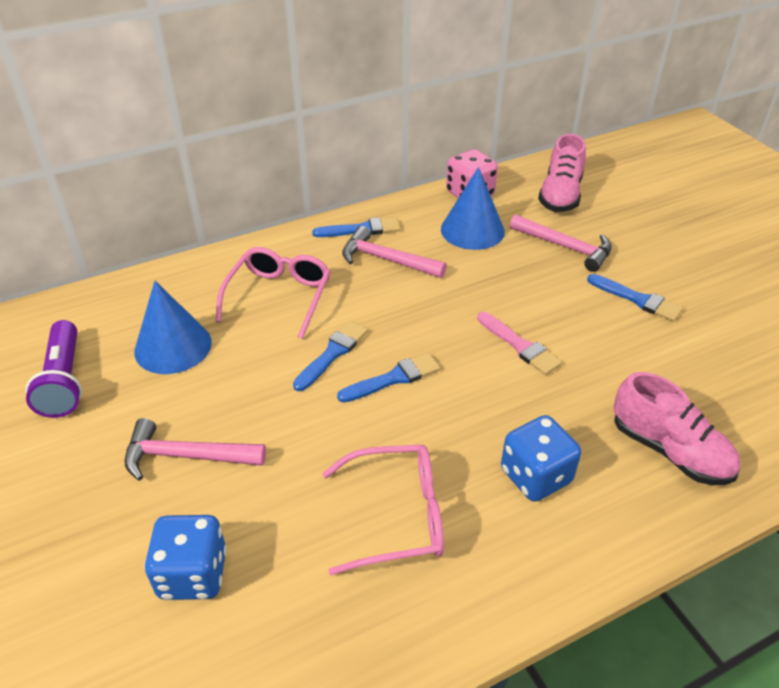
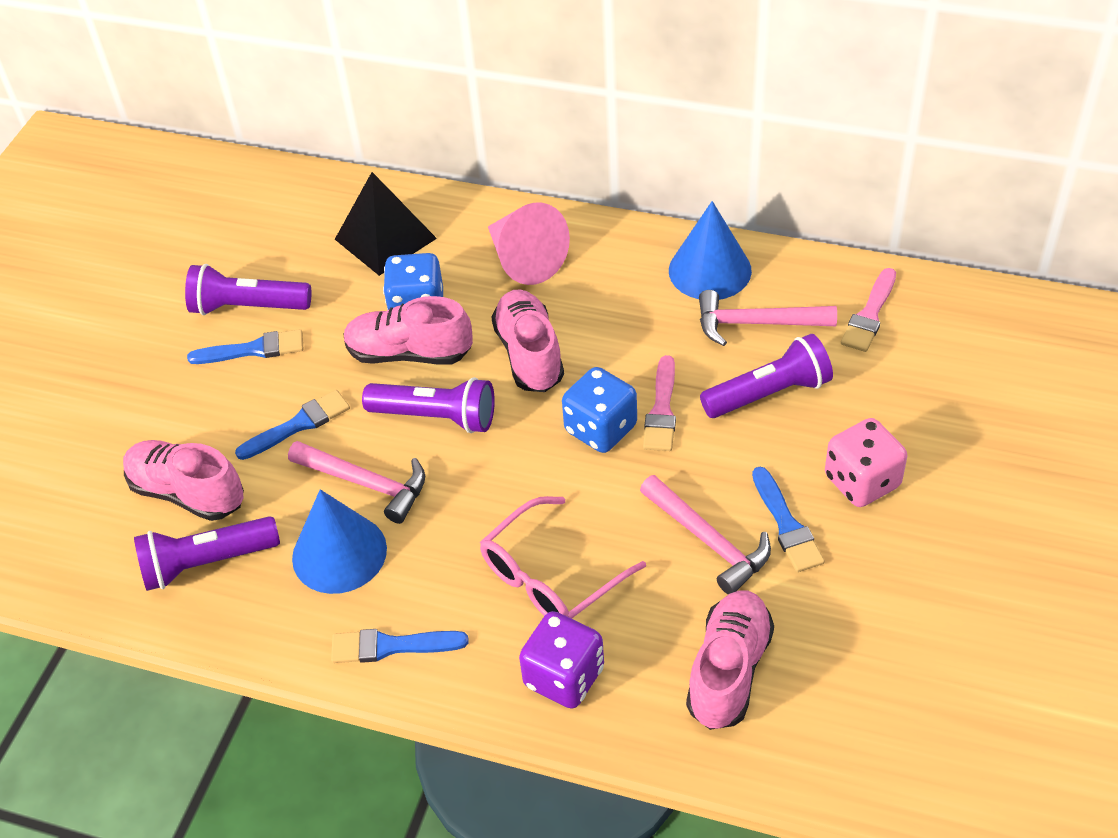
black pyramid: 0 -> 1
pink brush: 1 -> 2
pink cone: 0 -> 1
pink glasses: 2 -> 1
pink shoe: 2 -> 4
purple dice: 0 -> 1
purple flashlight: 1 -> 4

